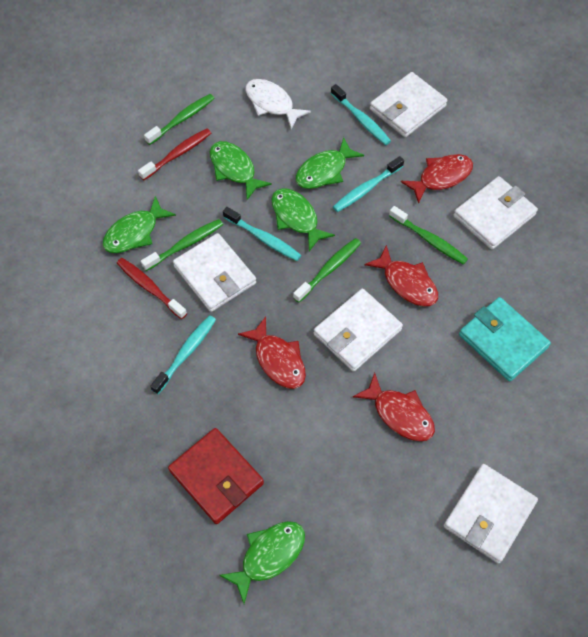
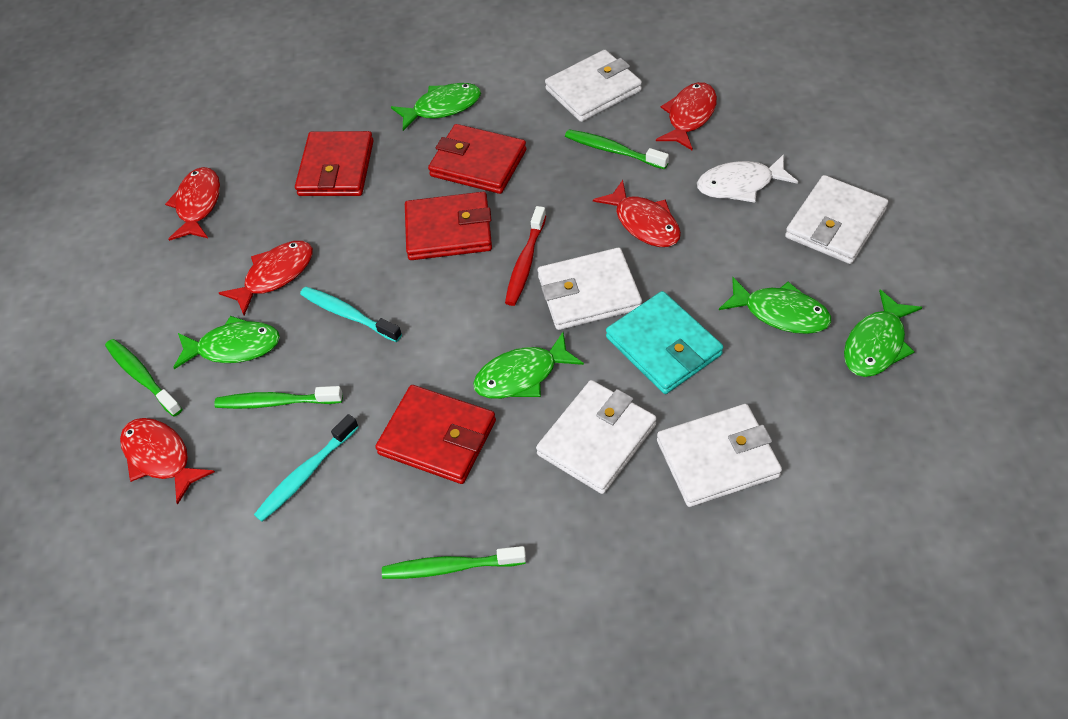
red fish: 4 -> 5
red toothbrush: 2 -> 1
red wallet: 1 -> 4
turquoise toothbrush: 4 -> 2

